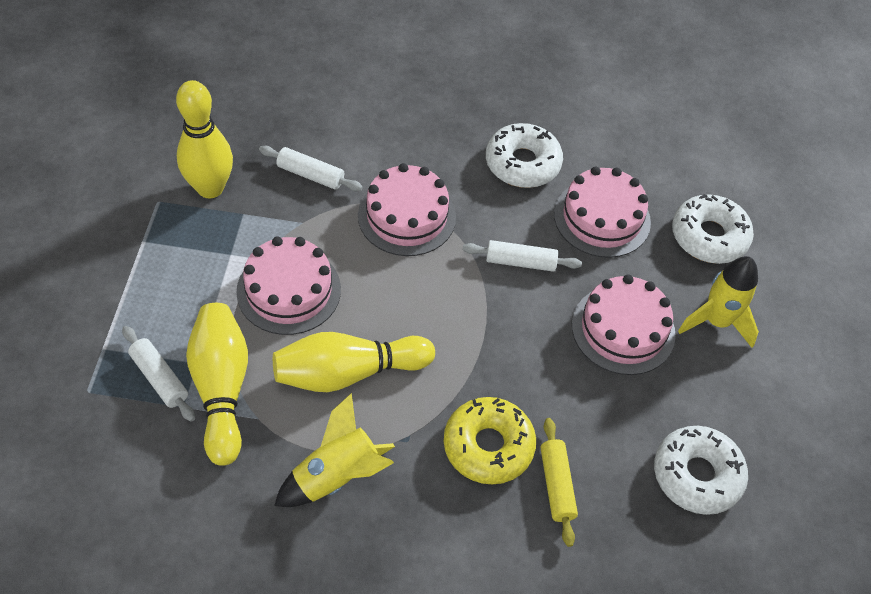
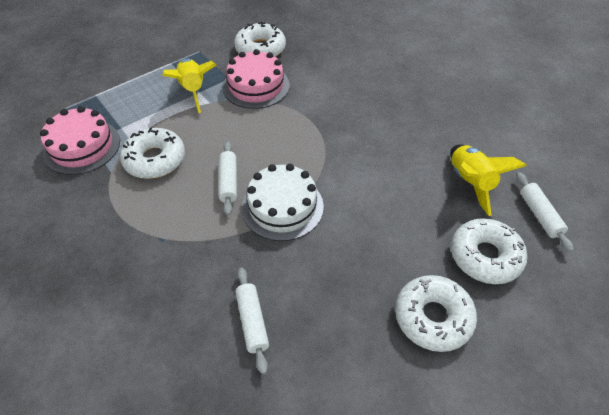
pink cake: 4 -> 2
white cake: 0 -> 1
white donut: 3 -> 4
yellow bowling pin: 3 -> 0
yellow donut: 1 -> 0
yellow rolling pin: 1 -> 0

